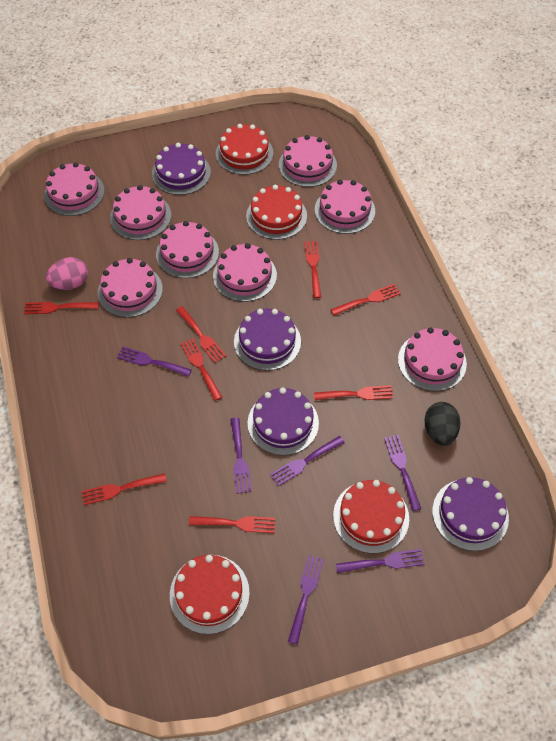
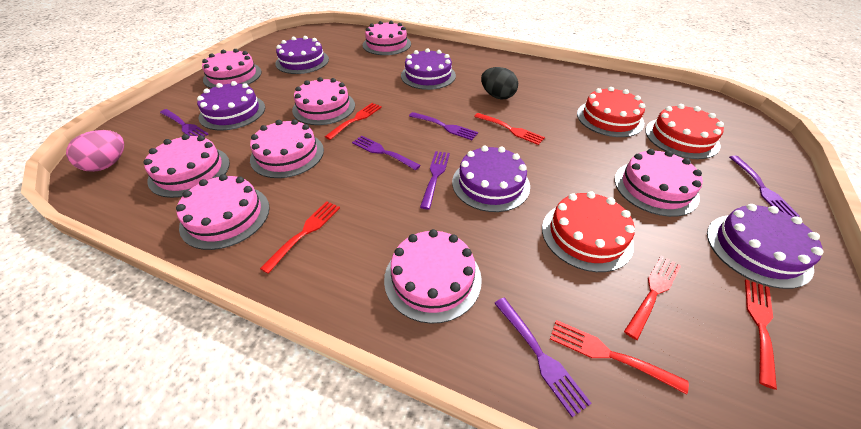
purple cake: 4 -> 5
red cake: 4 -> 3
red fork: 8 -> 6

